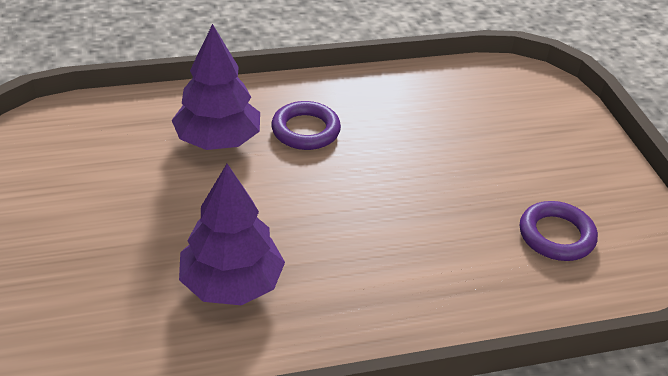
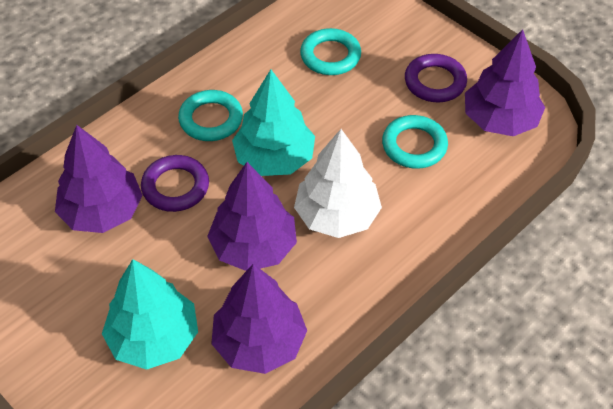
purple tree: 2 -> 4
turquoise ring: 0 -> 3
turquoise tree: 0 -> 2
white tree: 0 -> 1

